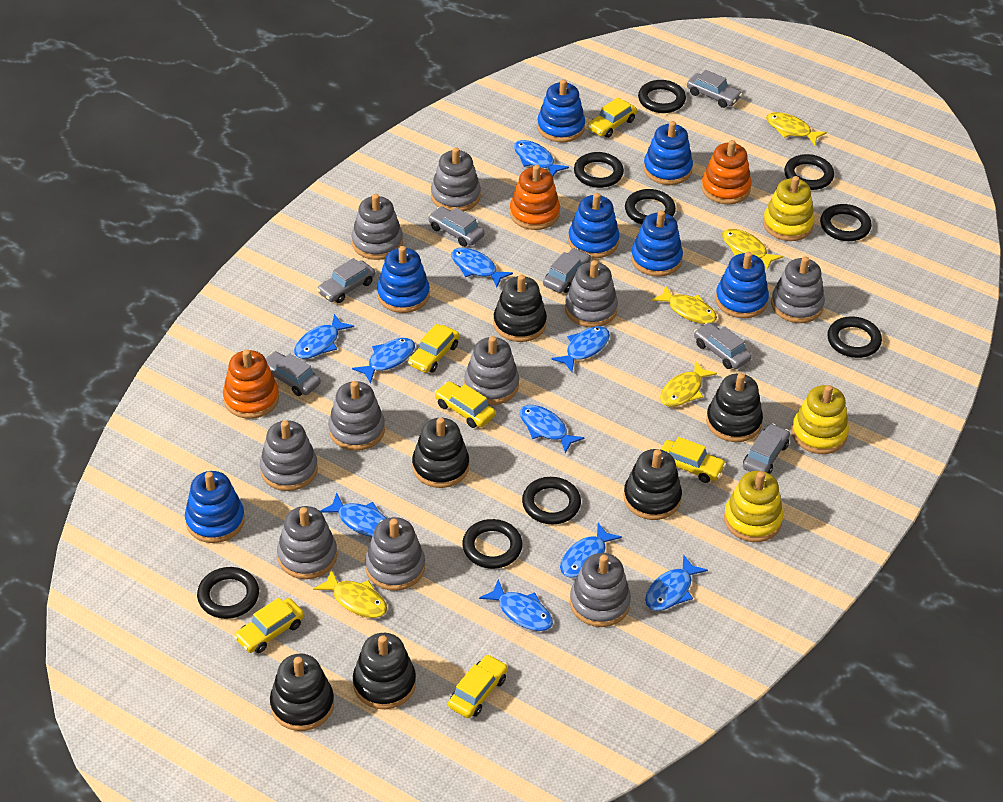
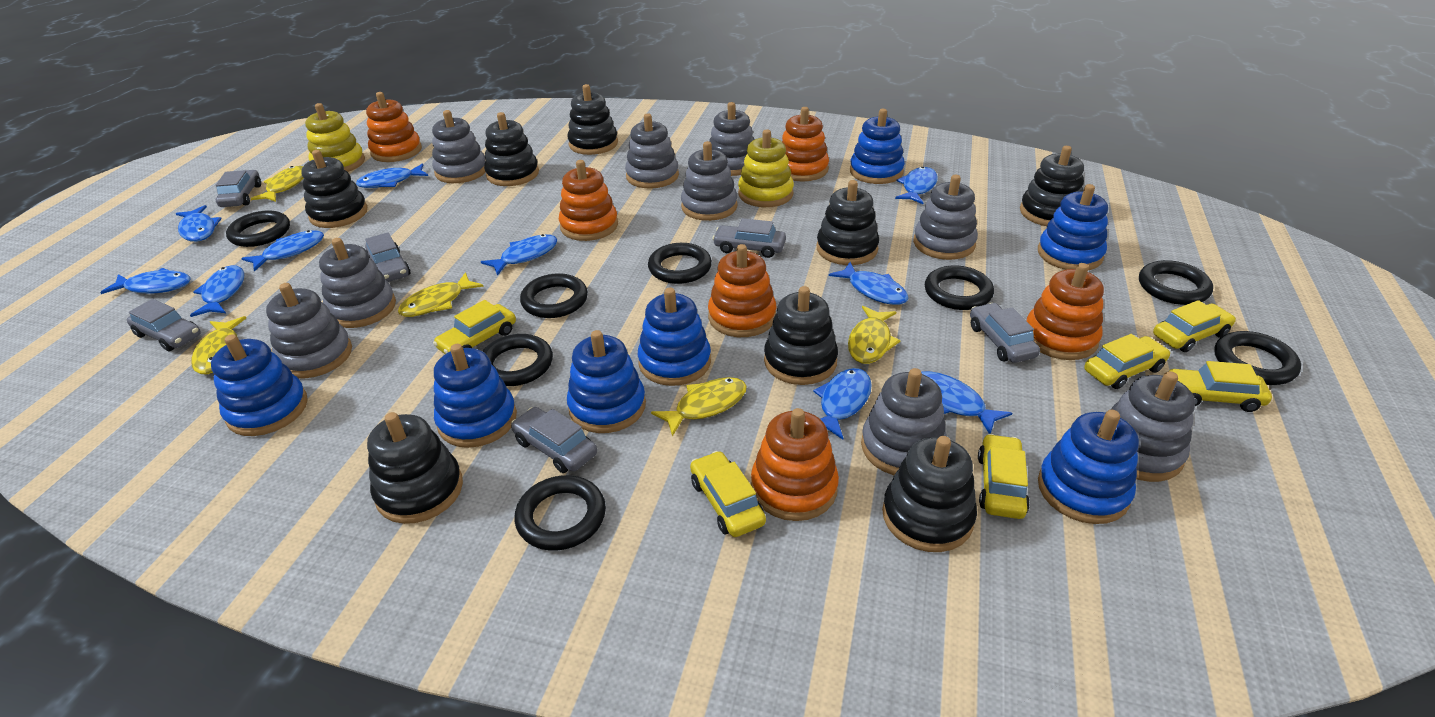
black ring: 9 -> 8
black stacking toy: 6 -> 8
grey car: 7 -> 6
grey stacking toy: 10 -> 9
orange stacking toy: 3 -> 6
yellow stacking toy: 3 -> 2

